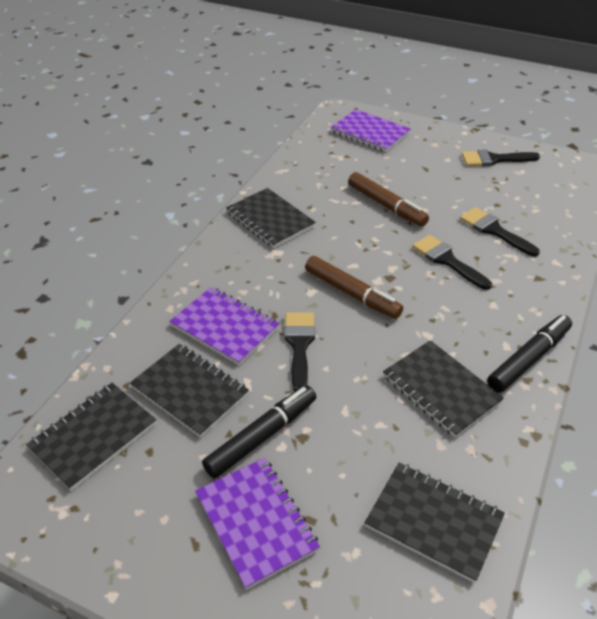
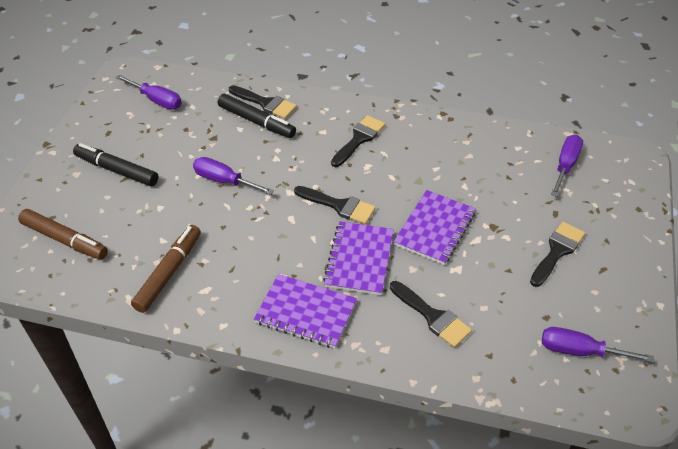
black brush: 4 -> 5
black notebook: 5 -> 0
purple screwdriver: 0 -> 4

